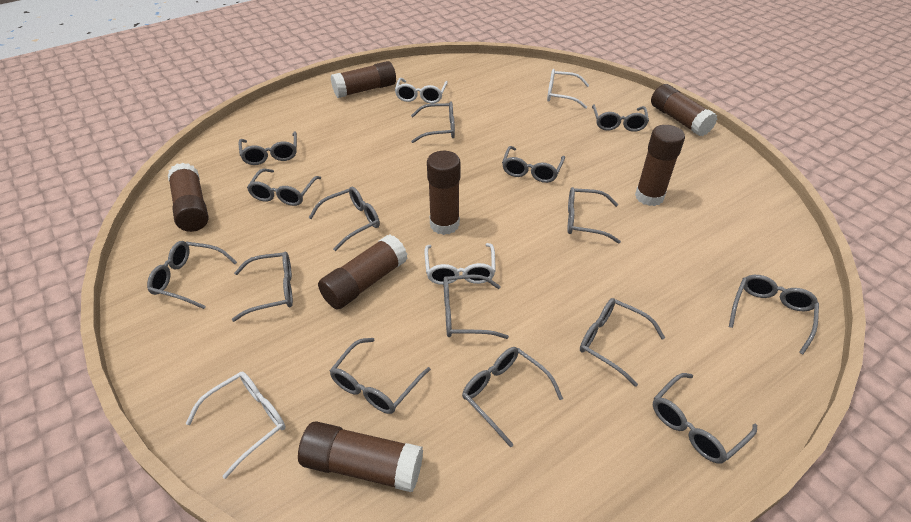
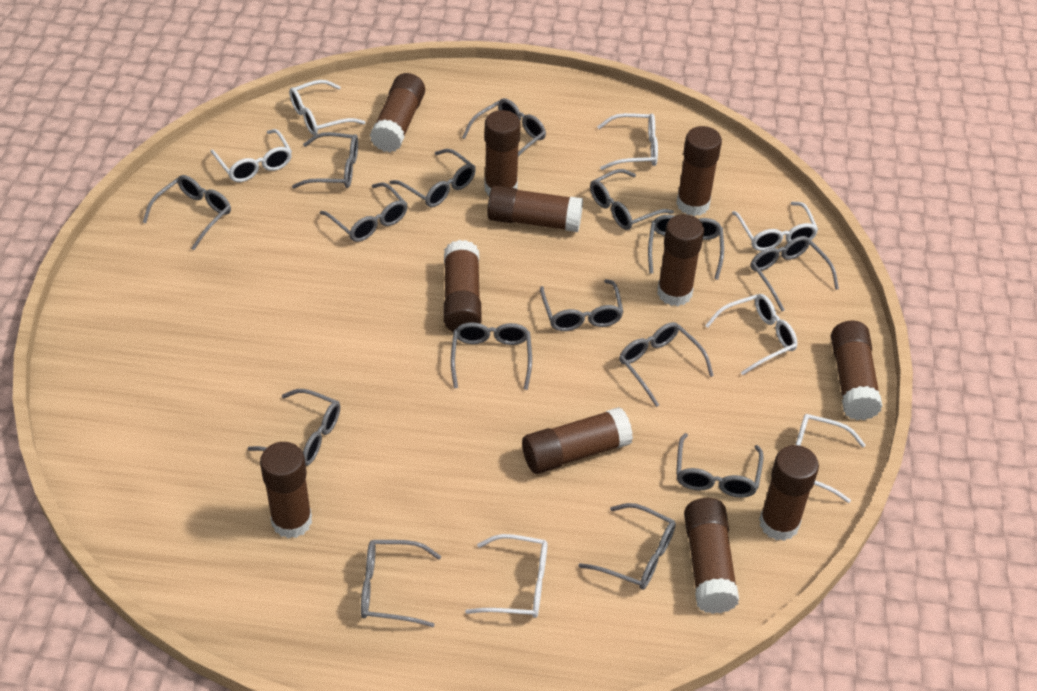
brown glue stick: 7 -> 11
white glasses: 4 -> 7

